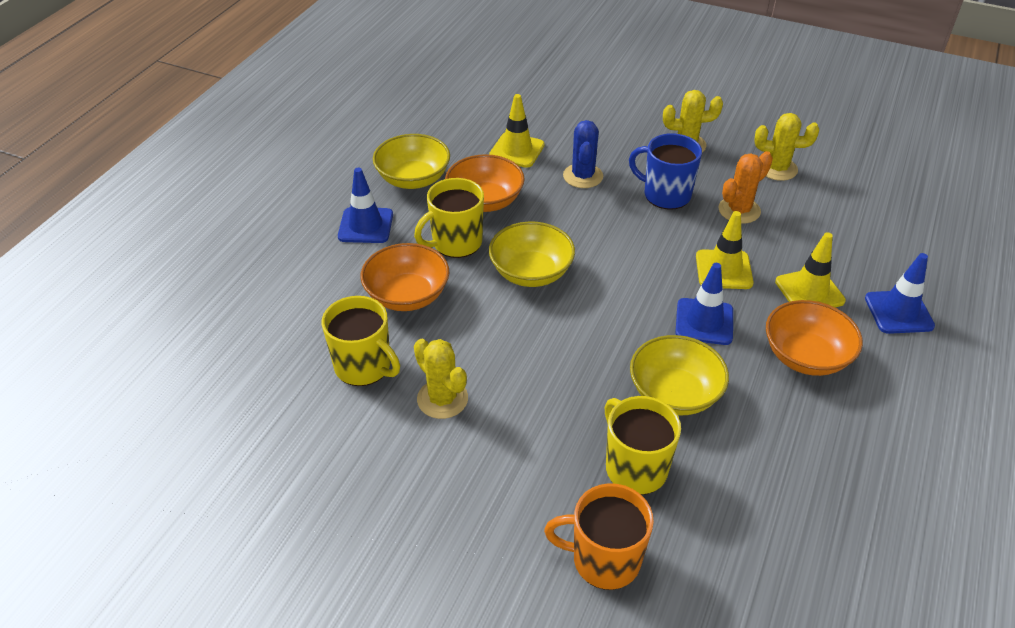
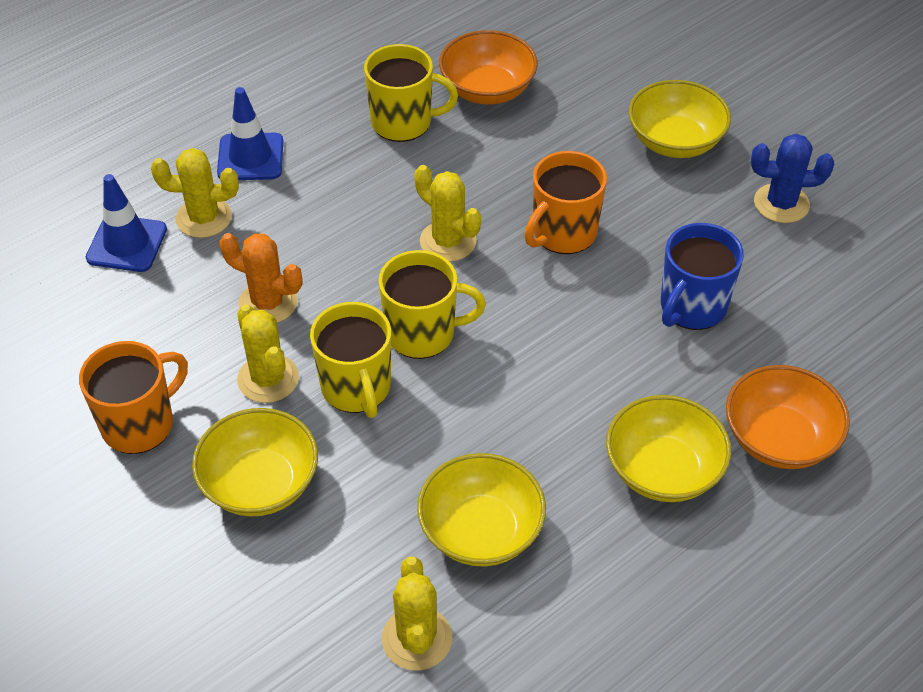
blue traffic cone: 3 -> 2
orange bowl: 3 -> 2
orange mug: 1 -> 2
yellow bowl: 3 -> 4
yellow cactus: 3 -> 4
yellow traffic cone: 3 -> 0

